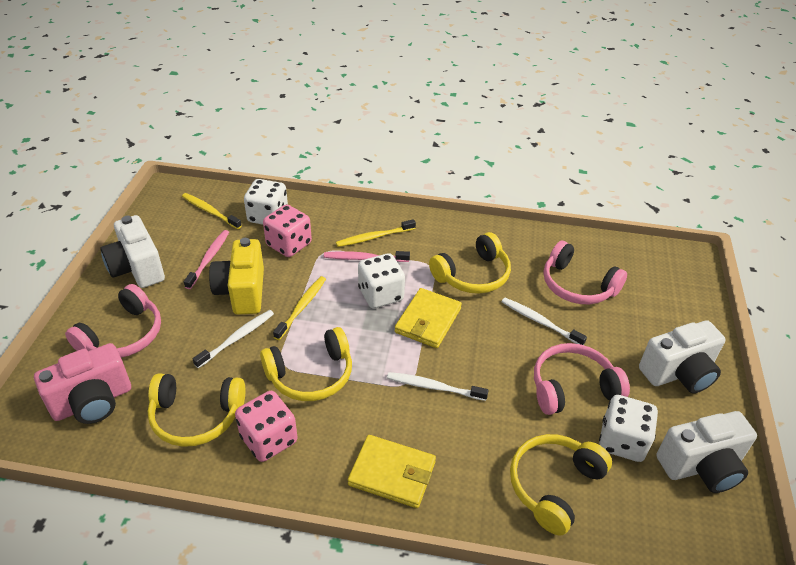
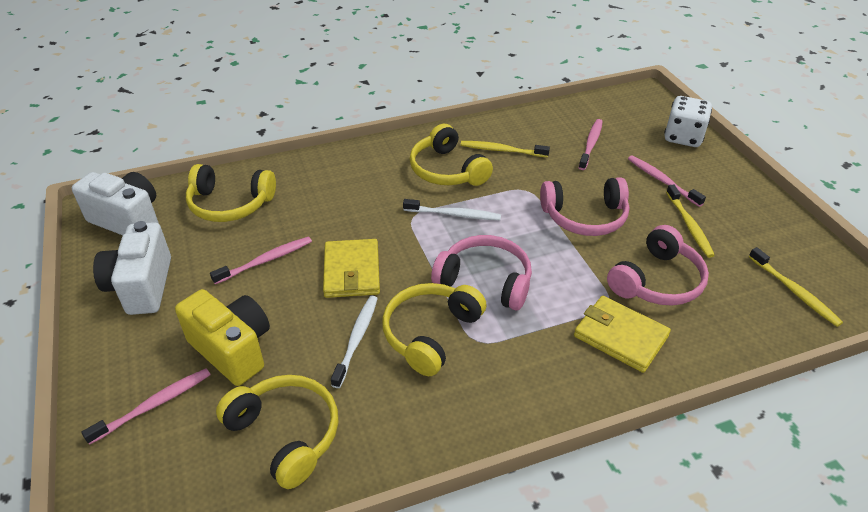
pink camera: 1 -> 0
pink dice: 2 -> 0
pink toothbrush: 2 -> 4
white camera: 3 -> 2
white dice: 3 -> 1
white toothbrush: 3 -> 2

